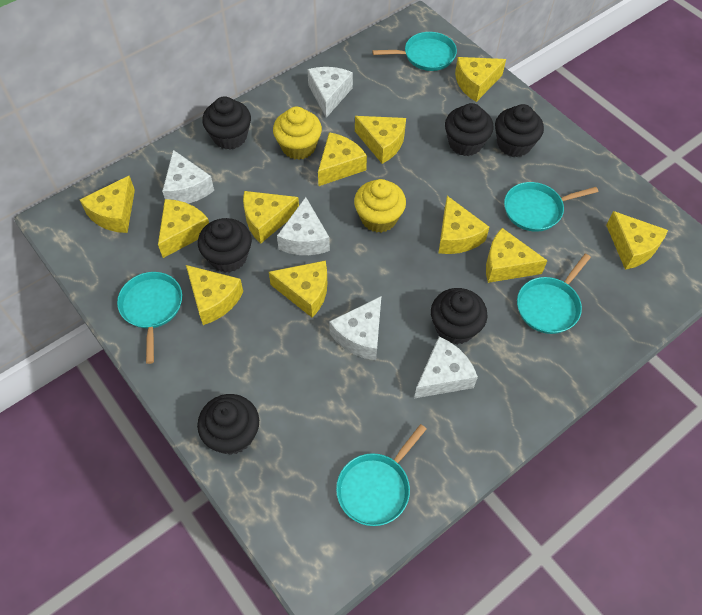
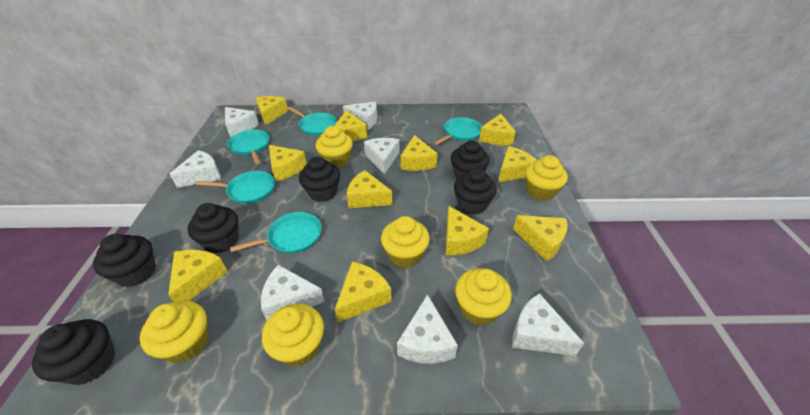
white cheese: 5 -> 7
yellow cupcake: 2 -> 6

